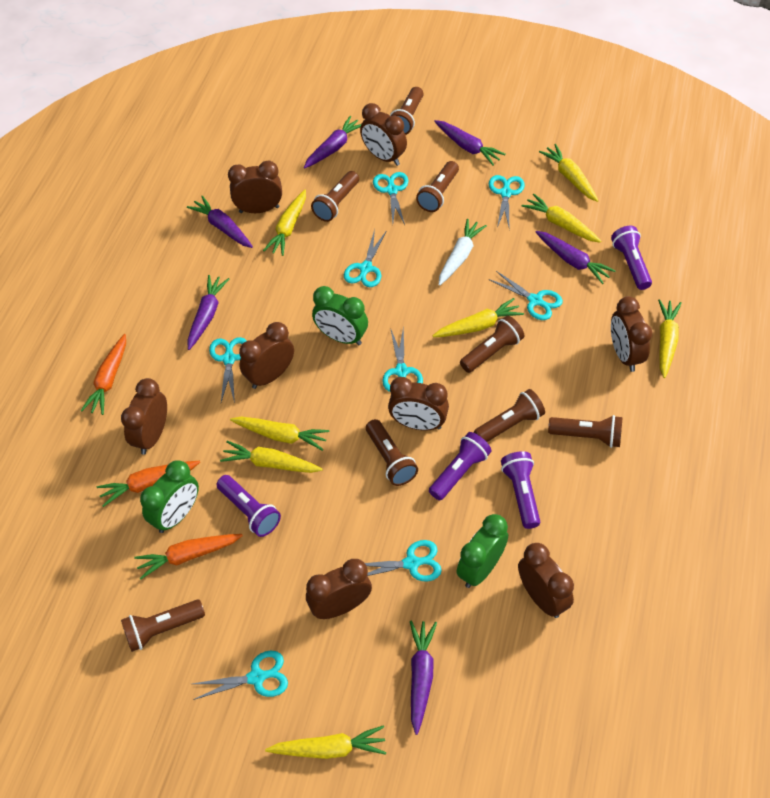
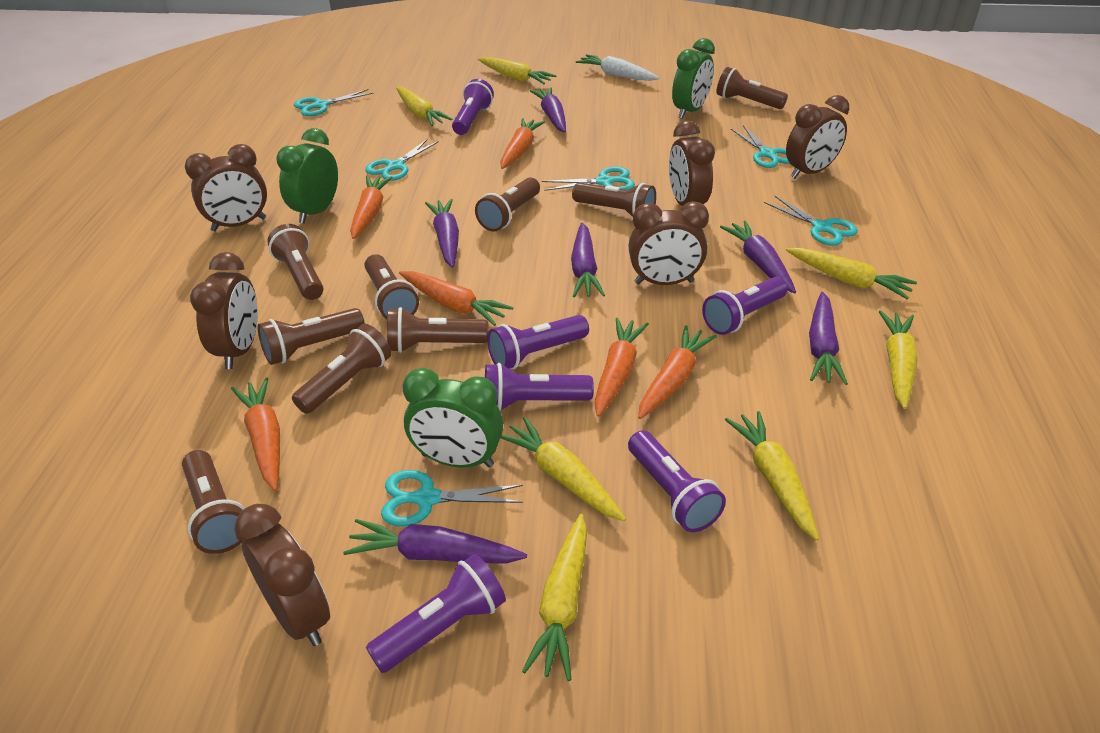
brown clock: 8 -> 6
brown flashlight: 8 -> 9
orange carrot: 3 -> 6
purple flashlight: 4 -> 6
turquoise scissors: 8 -> 6
yellow carrot: 8 -> 7

